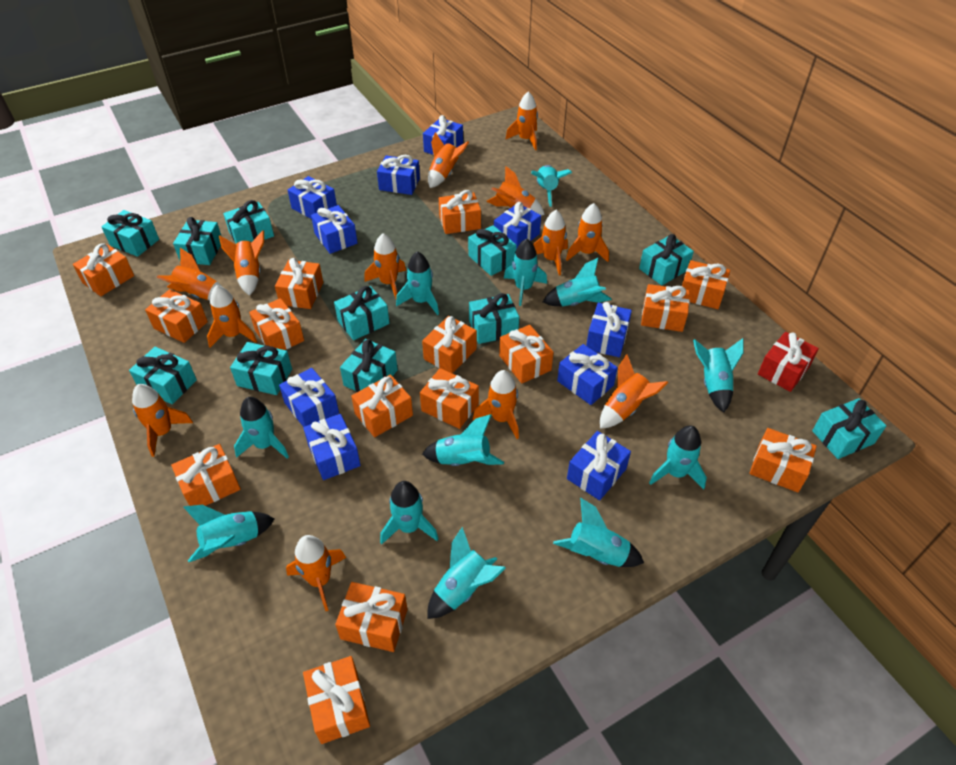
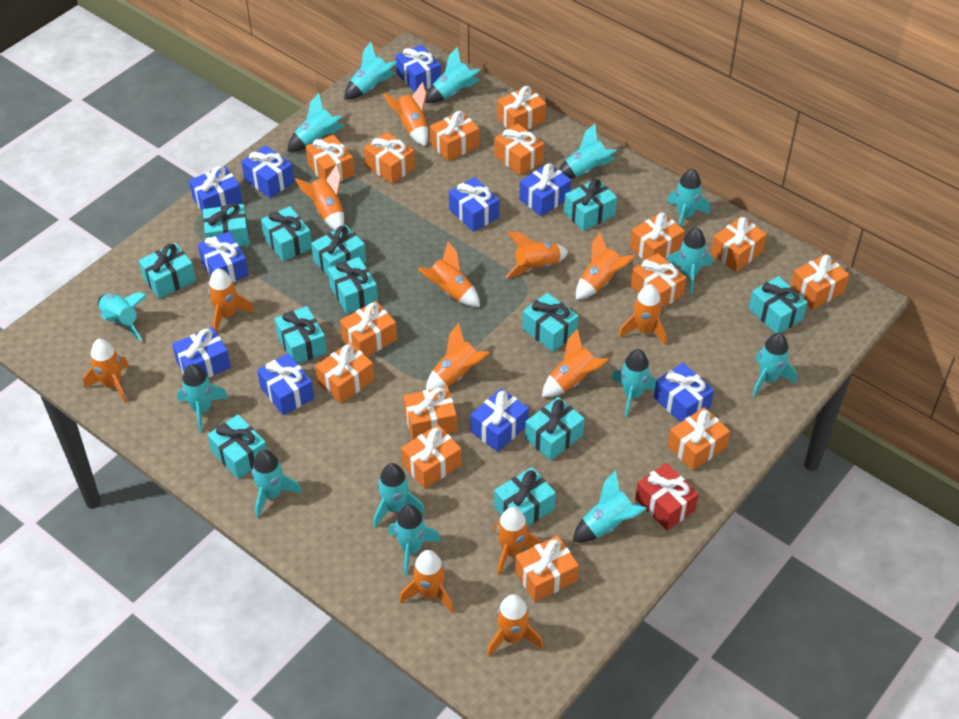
turquoise gift: 11 -> 12
turquoise rocket: 12 -> 14

